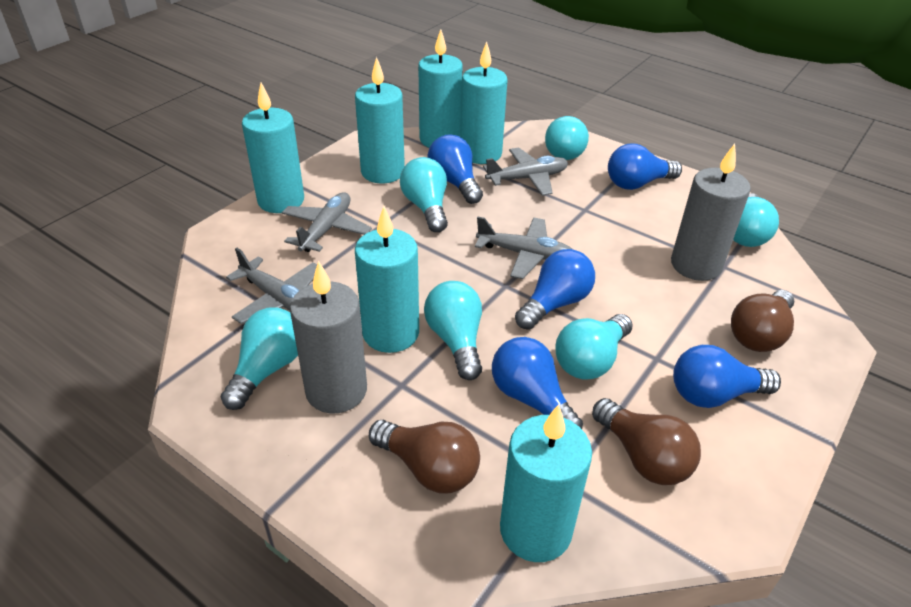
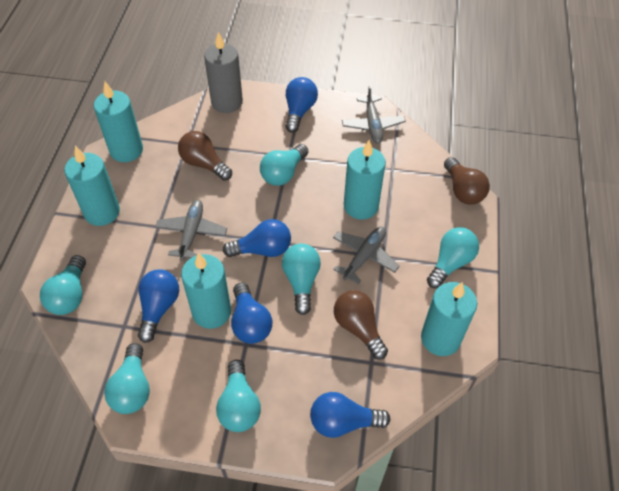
grey candle: 2 -> 1
grey plane: 4 -> 3
turquoise candle: 6 -> 5

